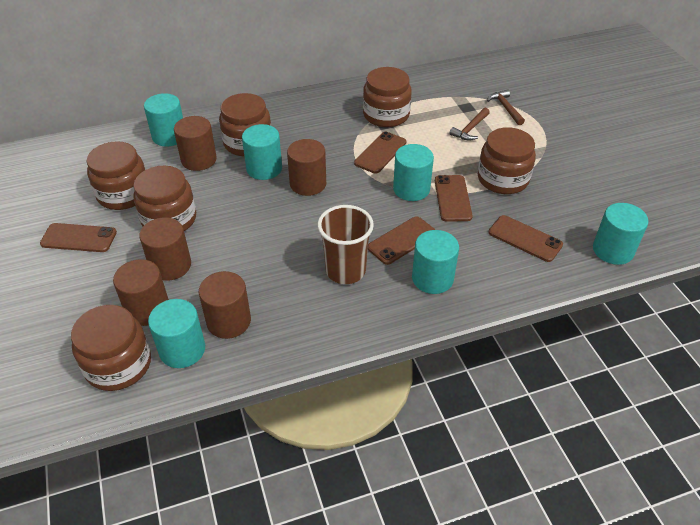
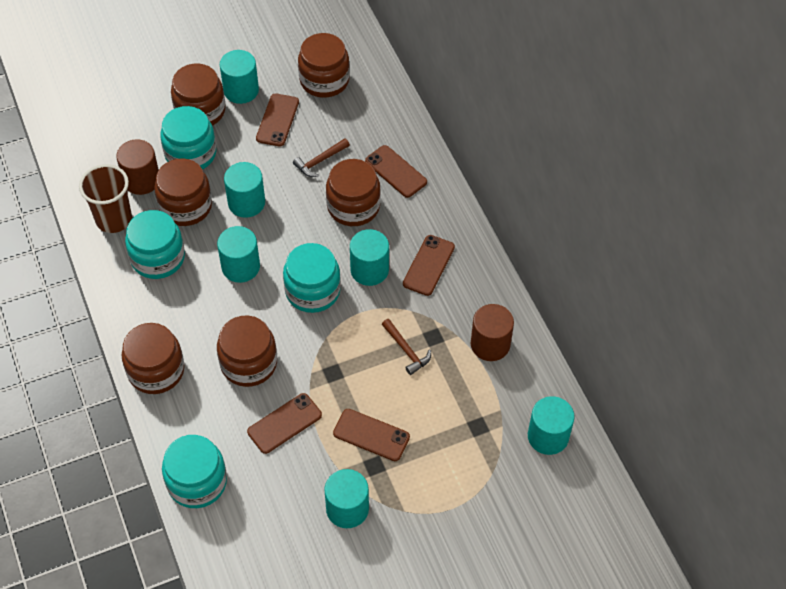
brown cylinder: 5 -> 2
turquoise jar: 0 -> 4

